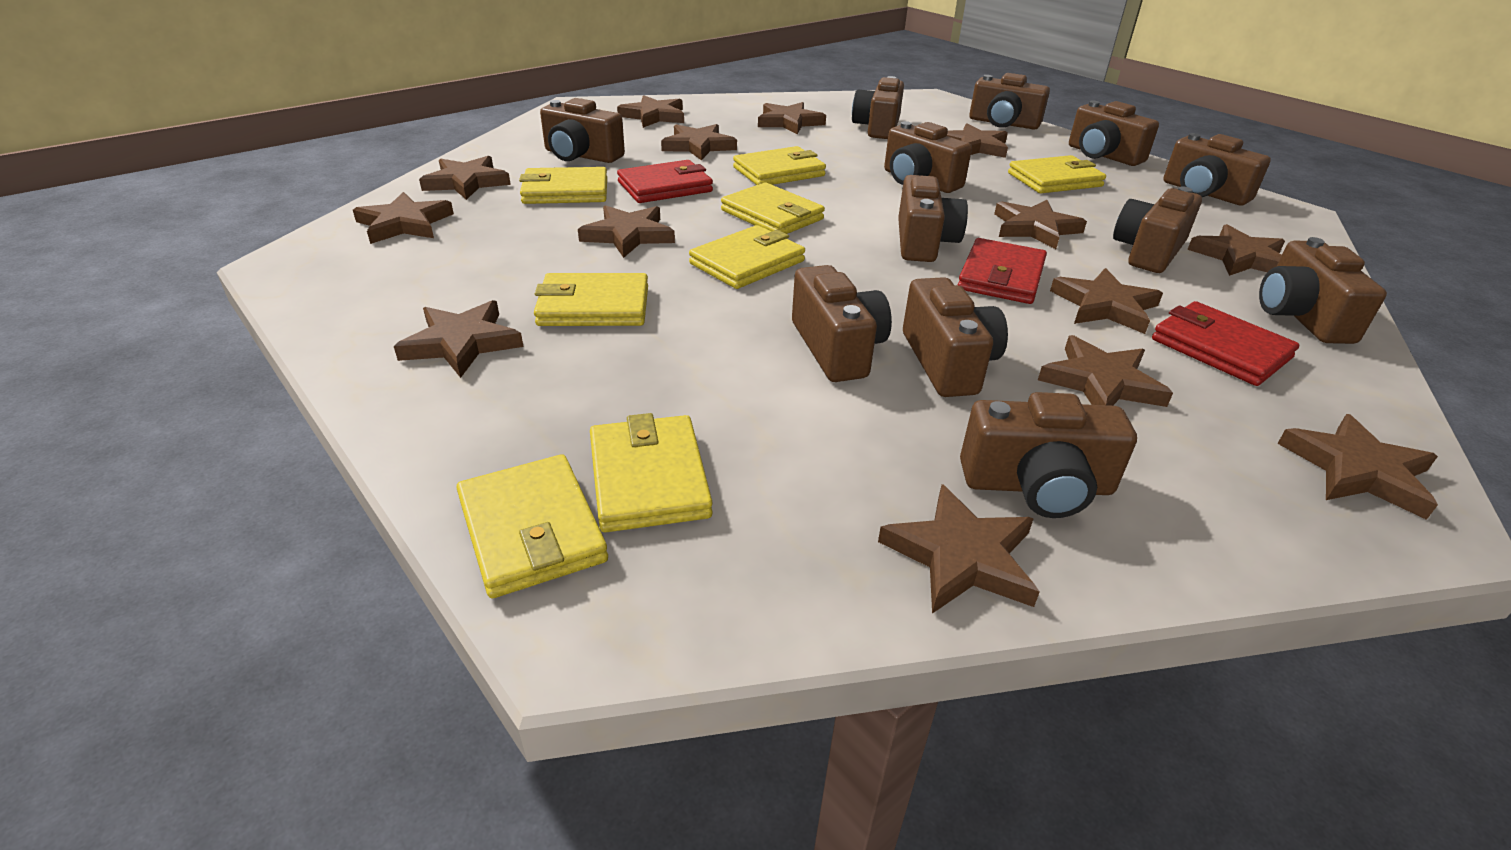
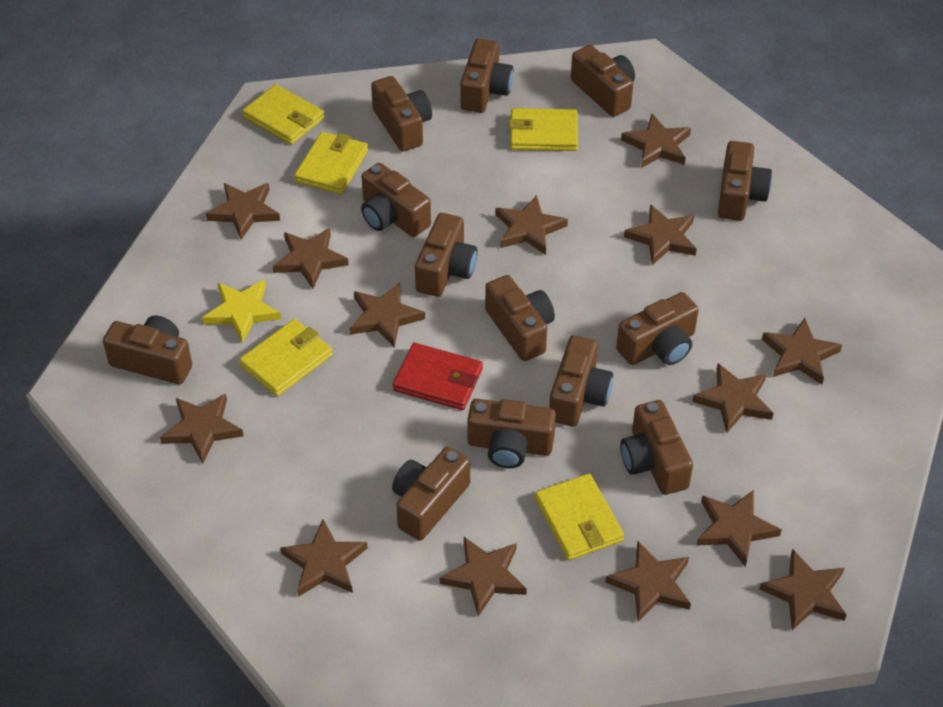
brown camera: 12 -> 13
red wallet: 3 -> 1
yellow star: 0 -> 1
yellow wallet: 8 -> 5

